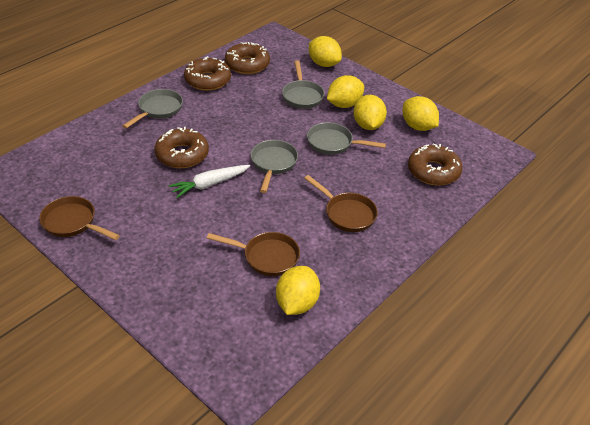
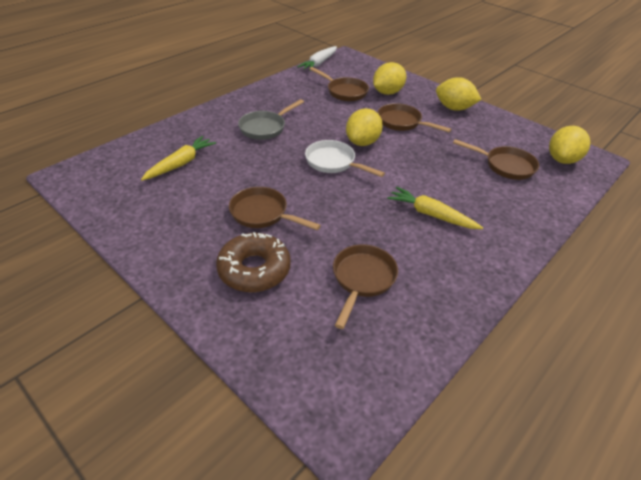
brown donut: 4 -> 1
brown pan: 3 -> 5
grey pan: 4 -> 1
white pan: 0 -> 1
yellow carrot: 0 -> 2
yellow lemon: 5 -> 4

